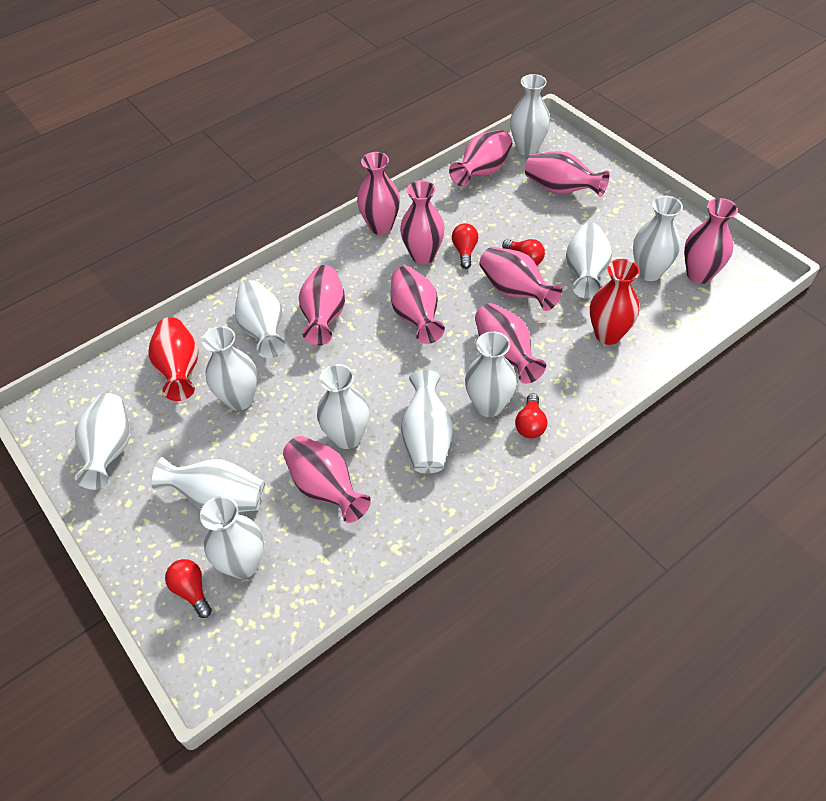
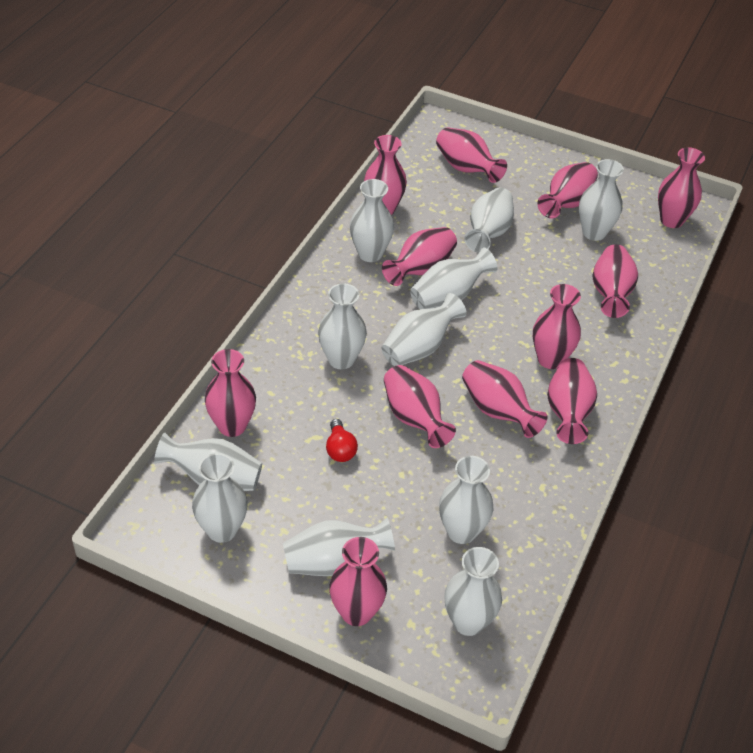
pink vase: 10 -> 12
red light bulb: 4 -> 1
red vase: 2 -> 0

